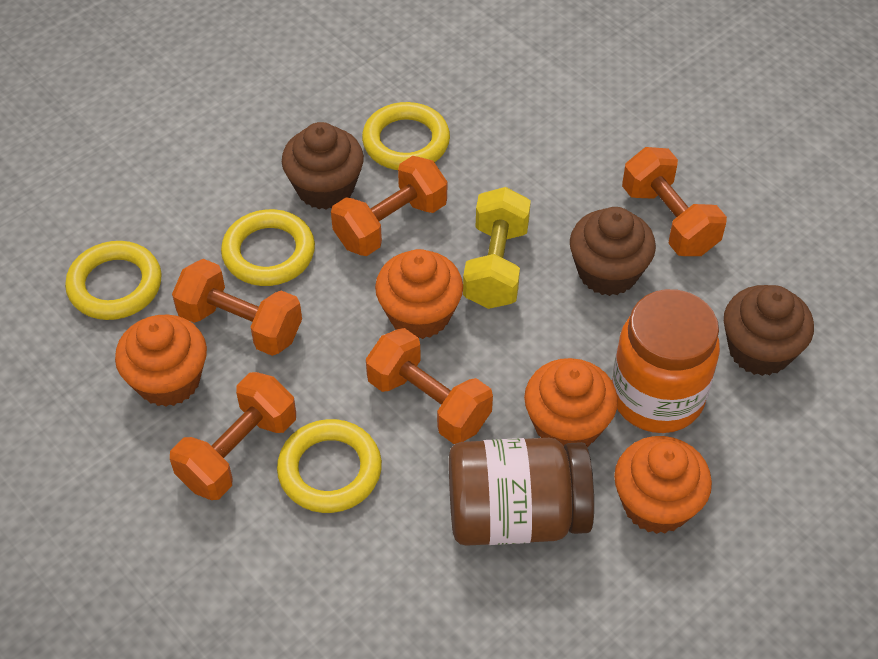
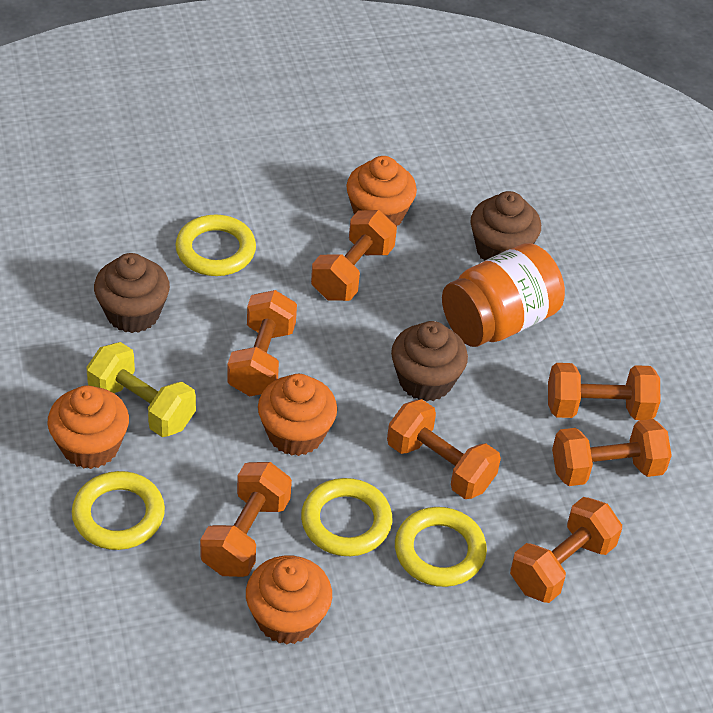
brown jar: 1 -> 0
orange dumbbell: 5 -> 7

